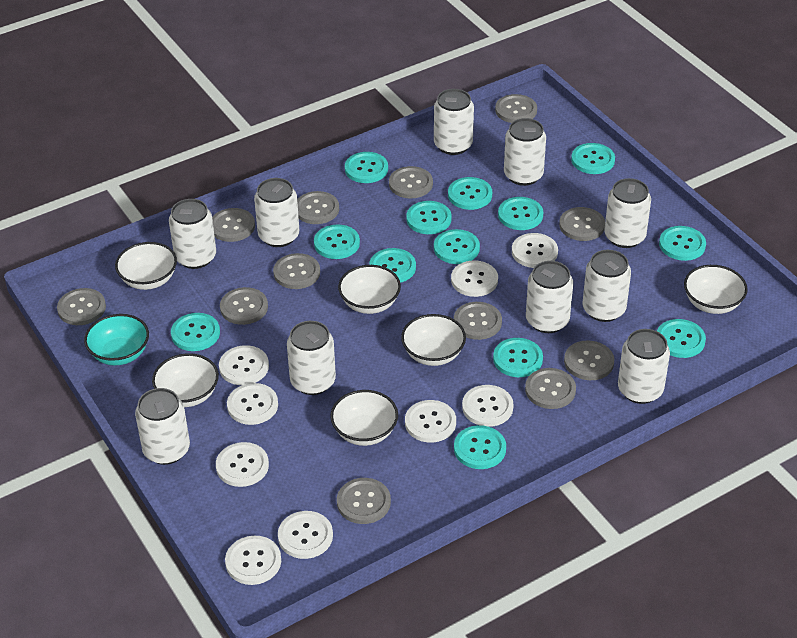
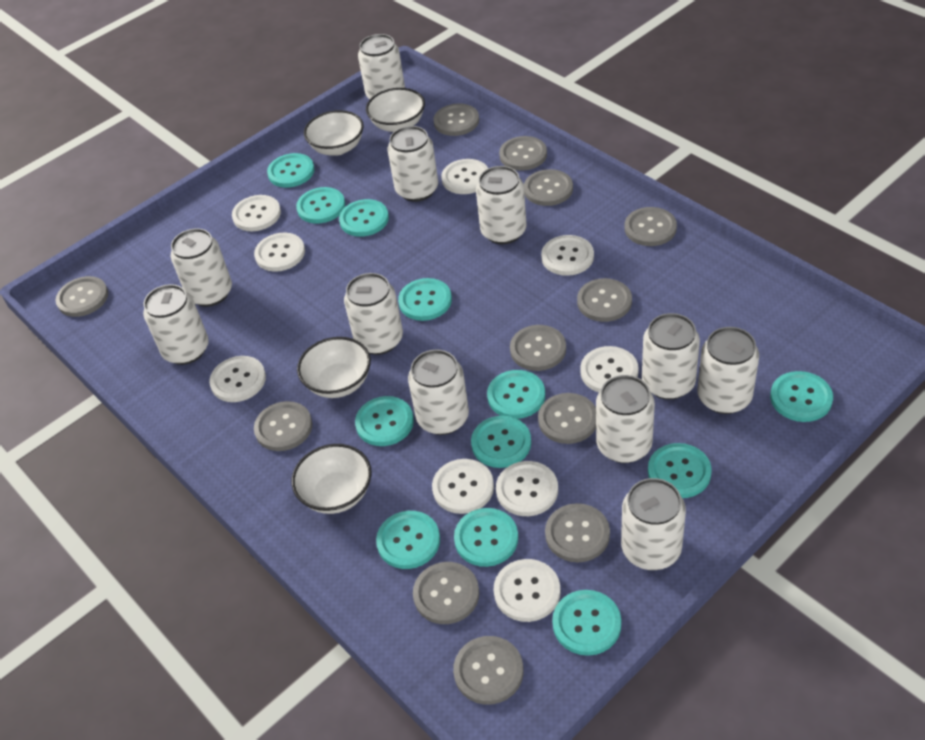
turquoise bowl: 1 -> 0
turquoise button: 13 -> 12
white bowl: 6 -> 4
white can: 10 -> 11

